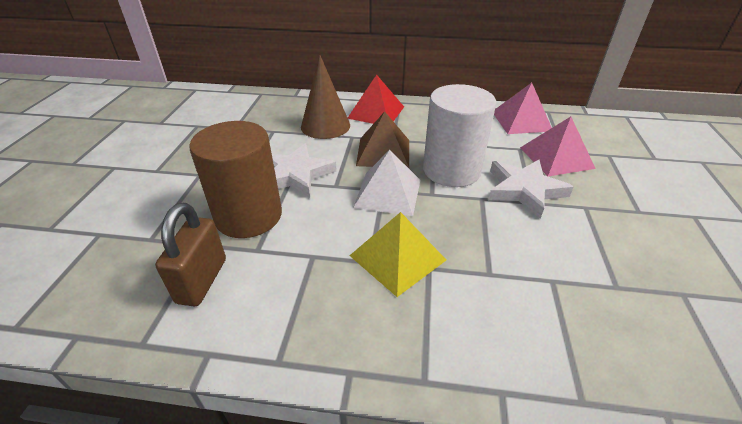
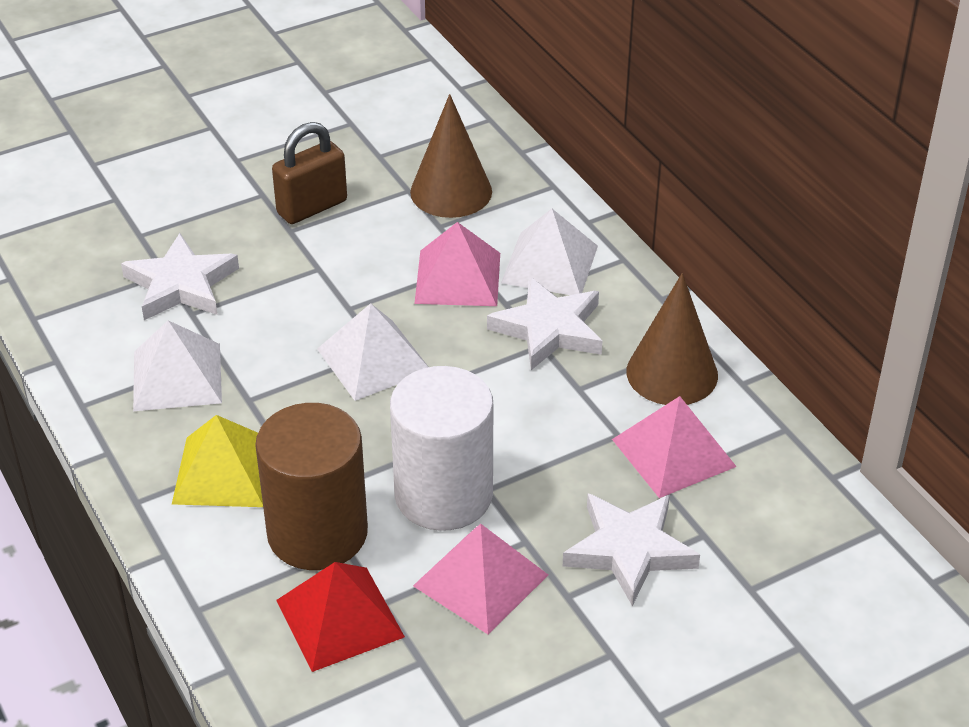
brown cone: 1 -> 2
brown pyramid: 1 -> 0
pink pyramid: 2 -> 3
white pyramid: 1 -> 3
white star: 2 -> 3

